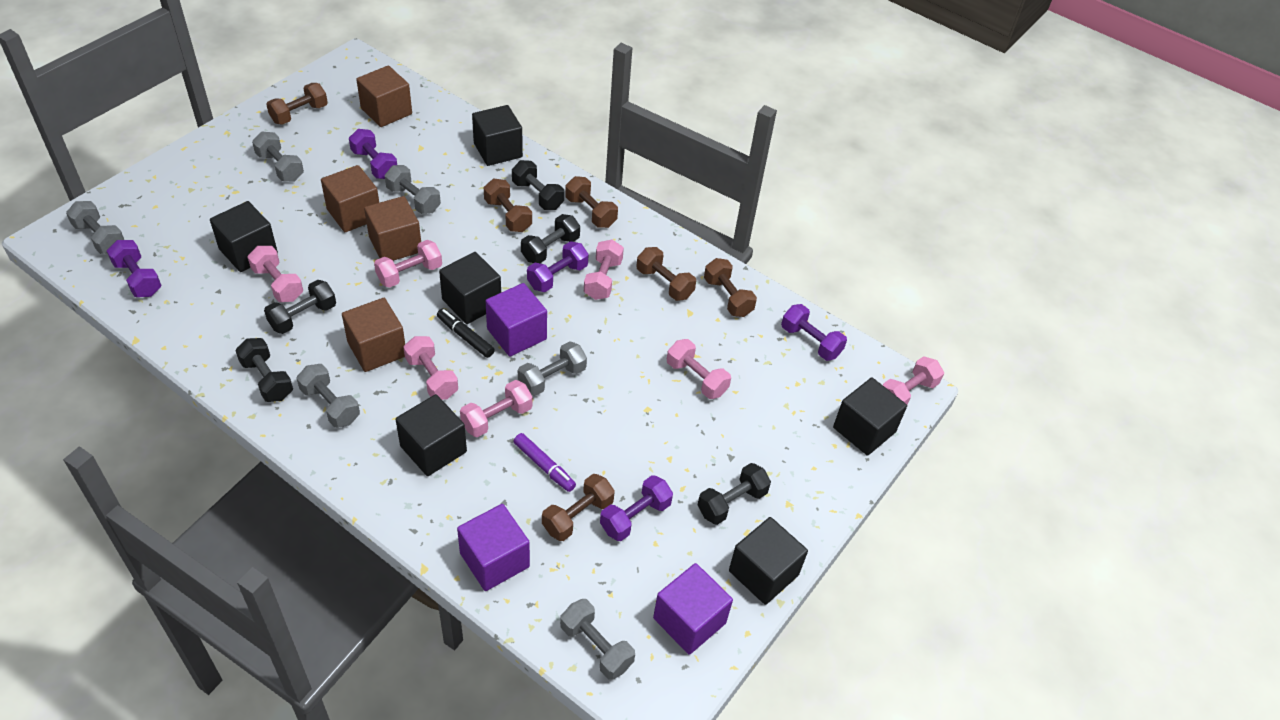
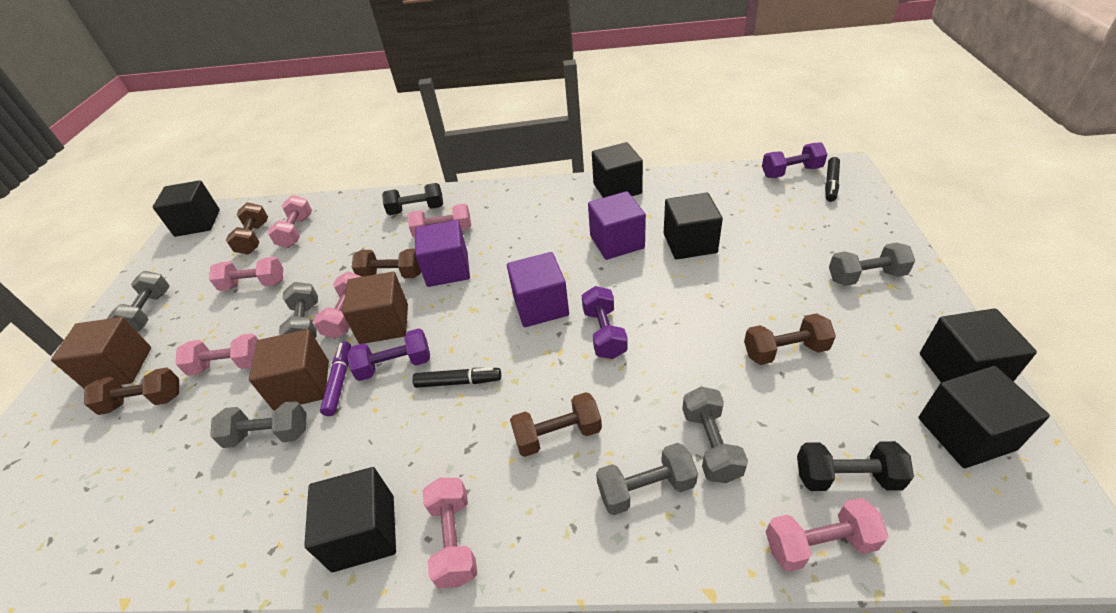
black dumbbell: 5 -> 2
black marker: 1 -> 2
brown cube: 4 -> 3
brown dumbbell: 6 -> 5
purple dumbbell: 5 -> 3

